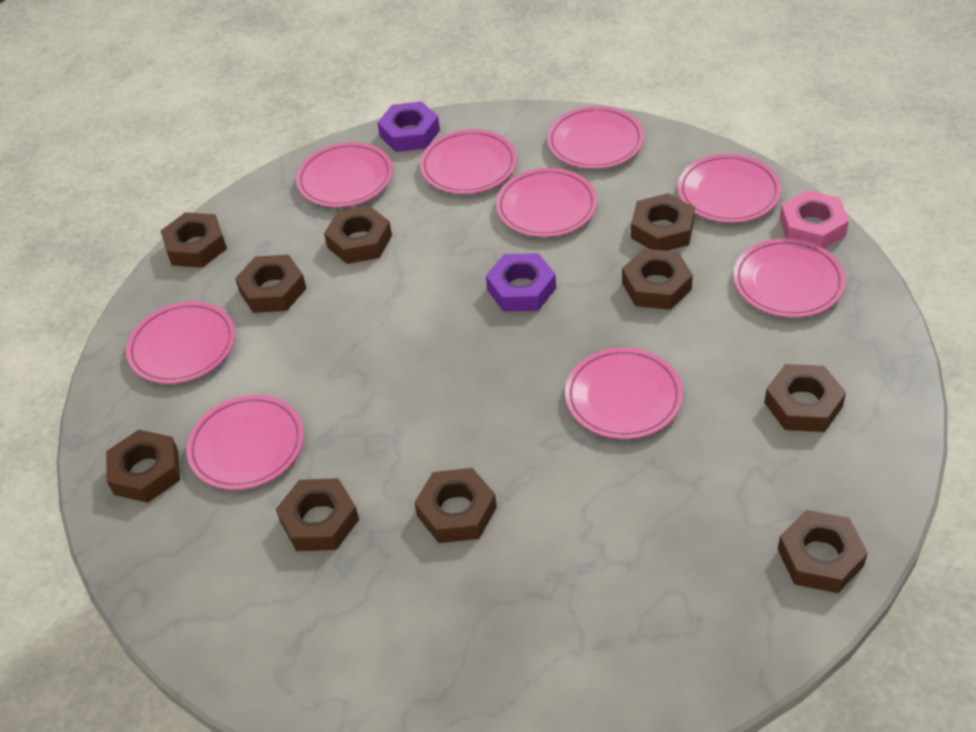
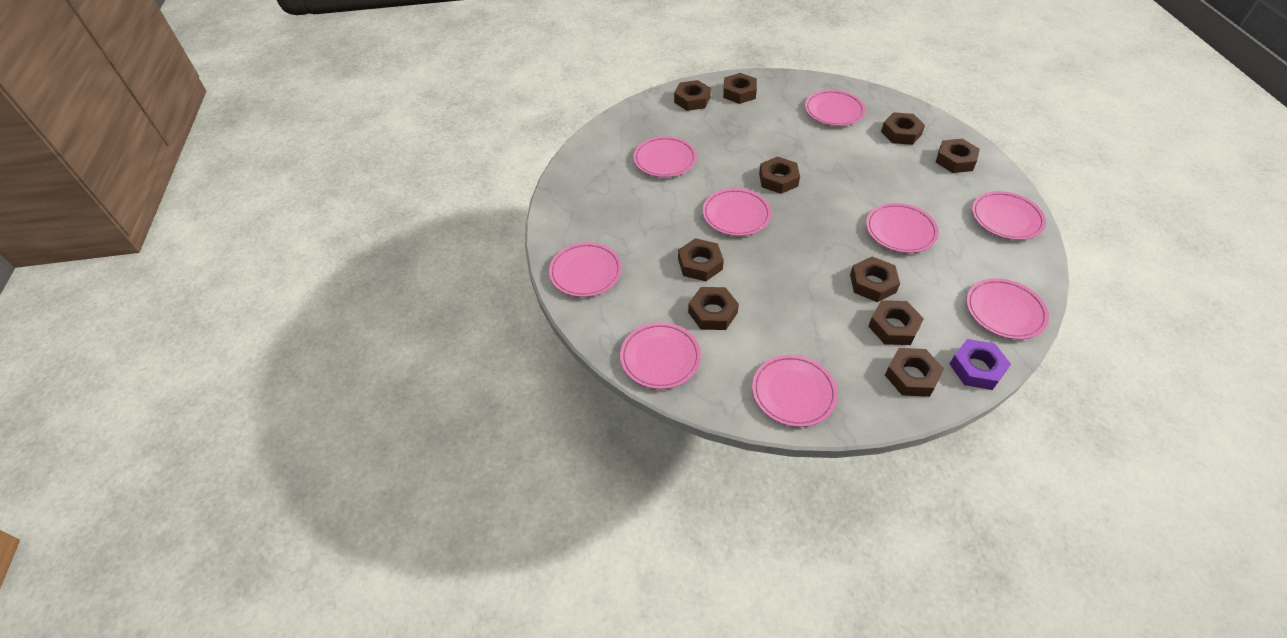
pink nut: 1 -> 0
purple nut: 2 -> 1

